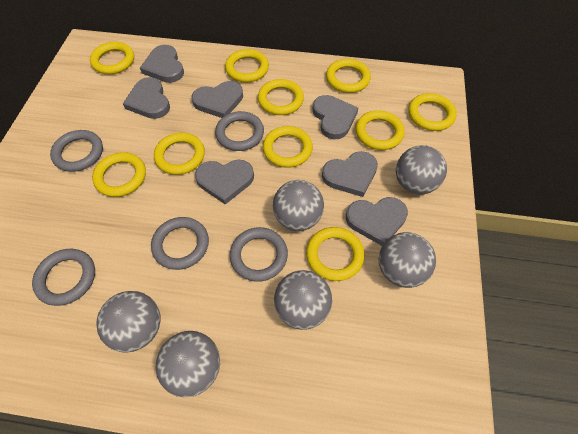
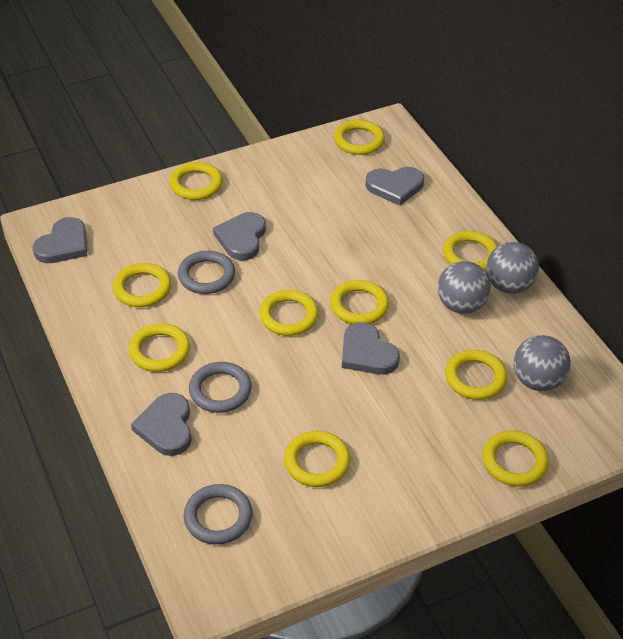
grey ball: 6 -> 3
grey heart: 7 -> 5
grey ring: 5 -> 3

